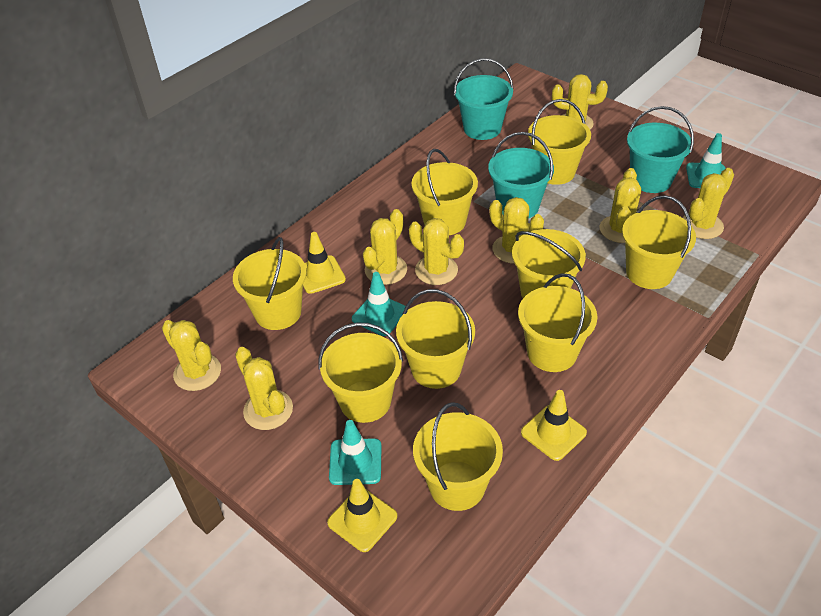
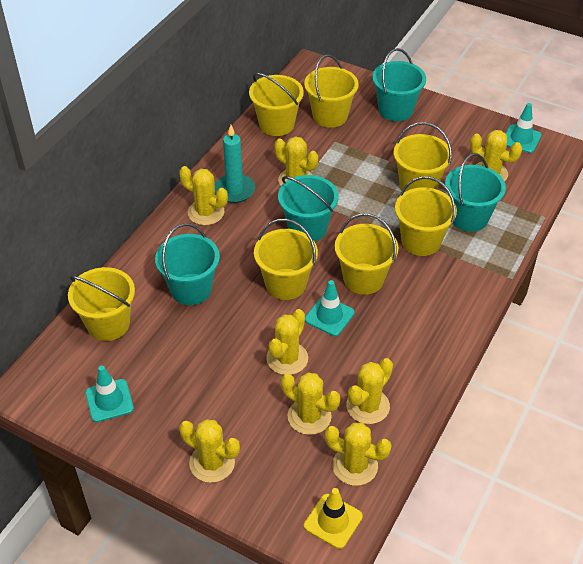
turquoise bucket: 3 -> 4
turquoise candle: 0 -> 1
yellow bucket: 9 -> 7
yellow traffic cone: 3 -> 1

